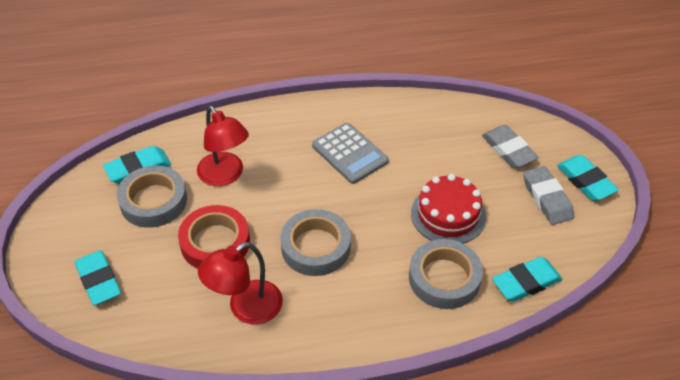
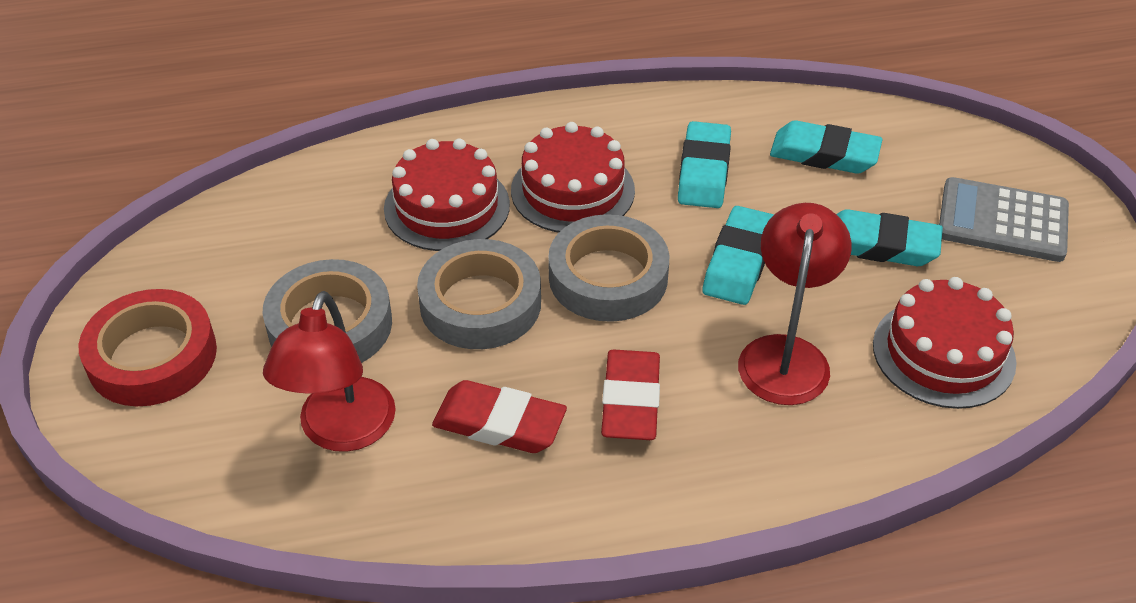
grey eraser: 2 -> 0
red cake: 1 -> 3
red eraser: 0 -> 2

